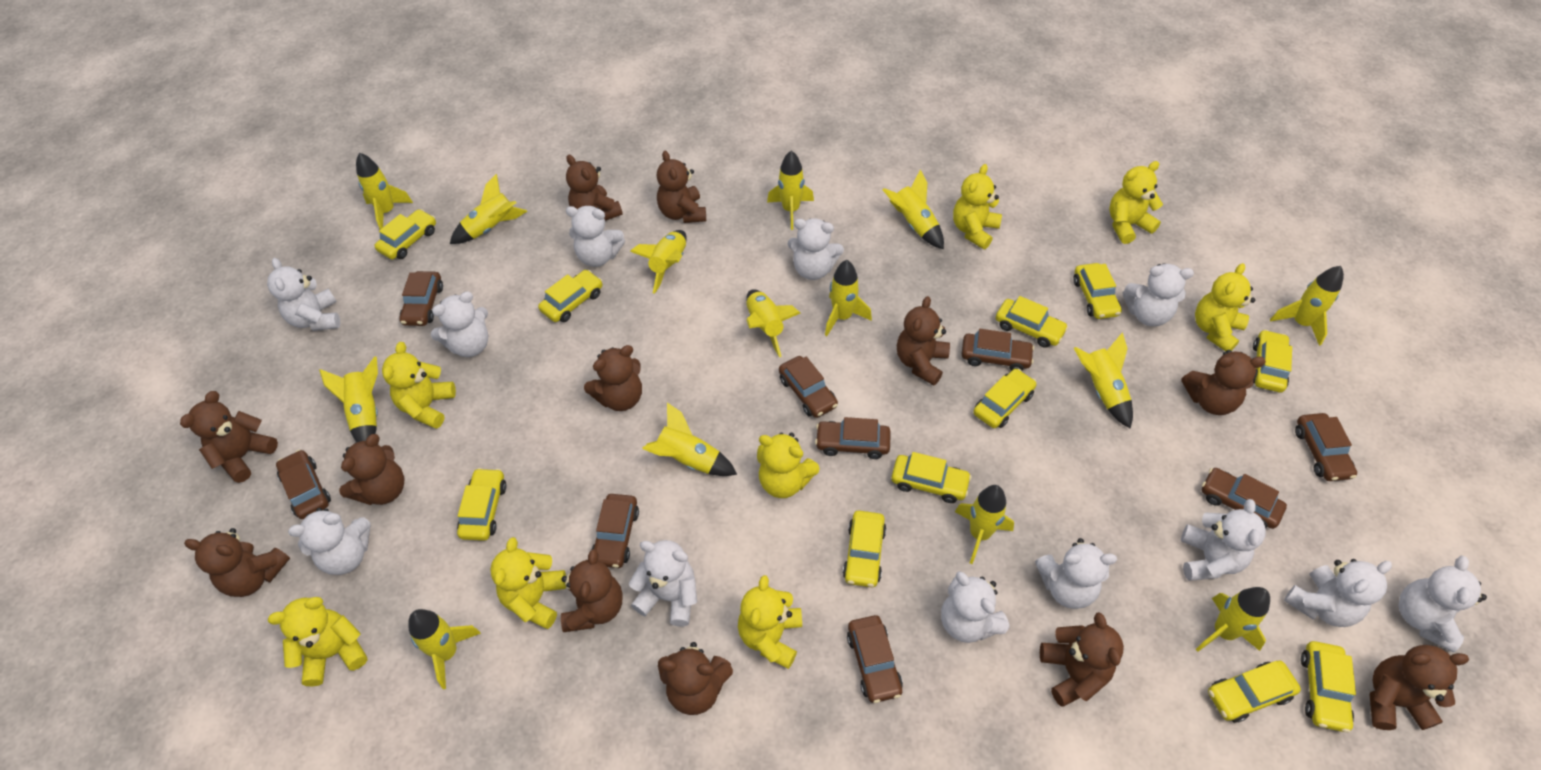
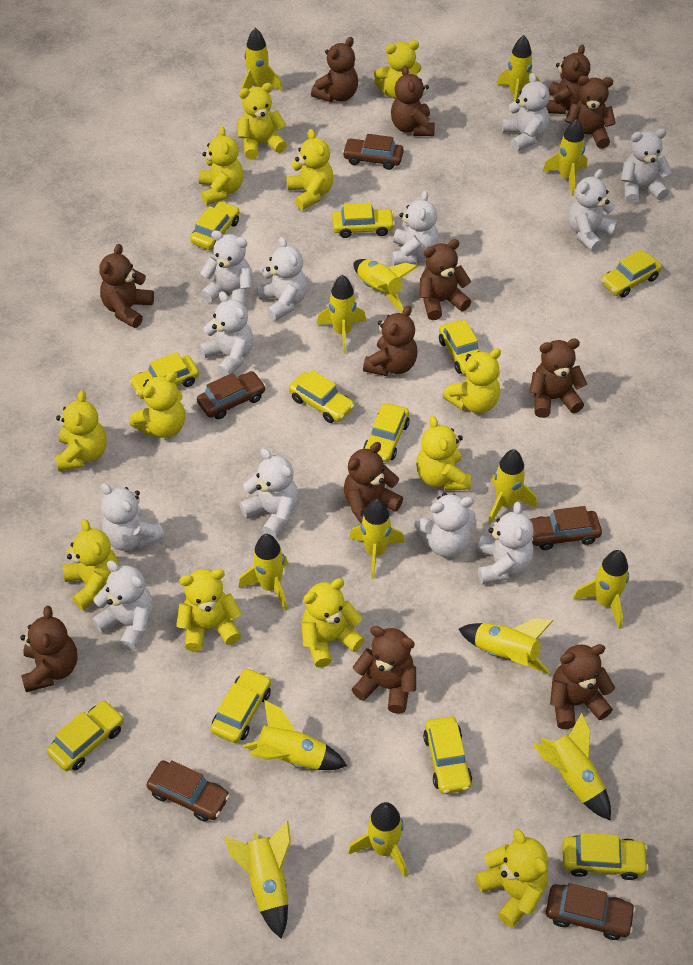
brown car: 9 -> 5
yellow teddy bear: 8 -> 12

